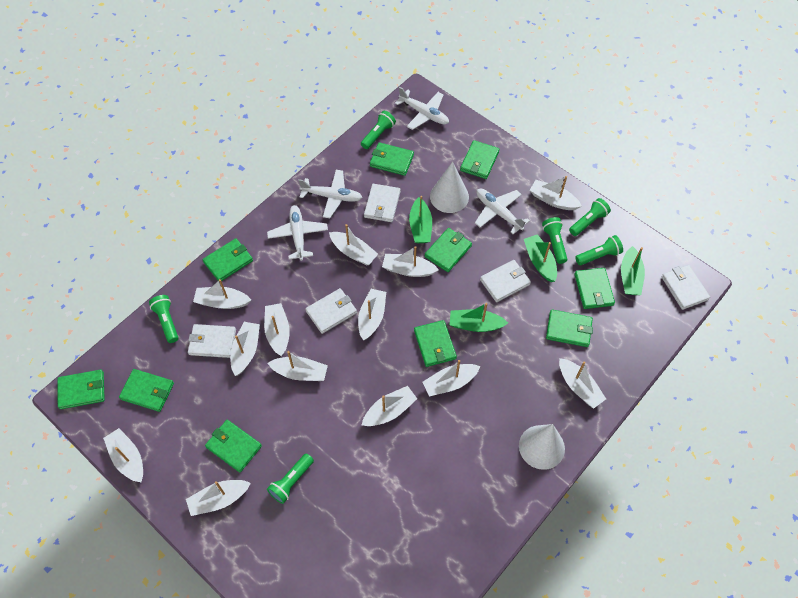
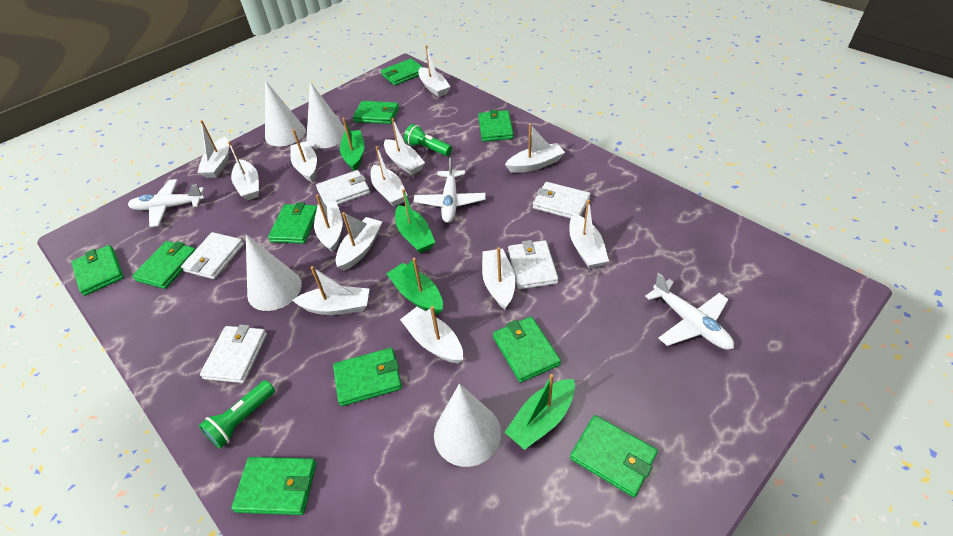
green flashlight: 6 -> 2
white cone: 2 -> 4
white plane: 4 -> 3

